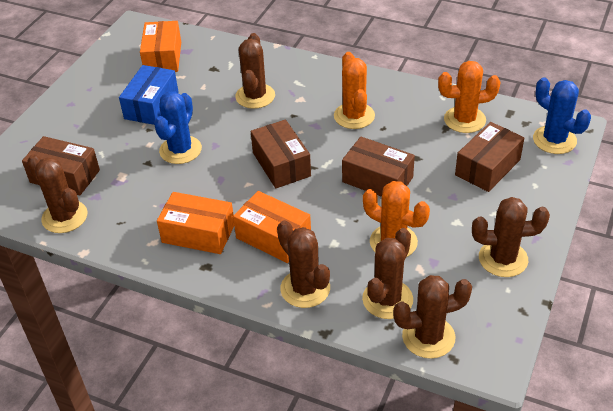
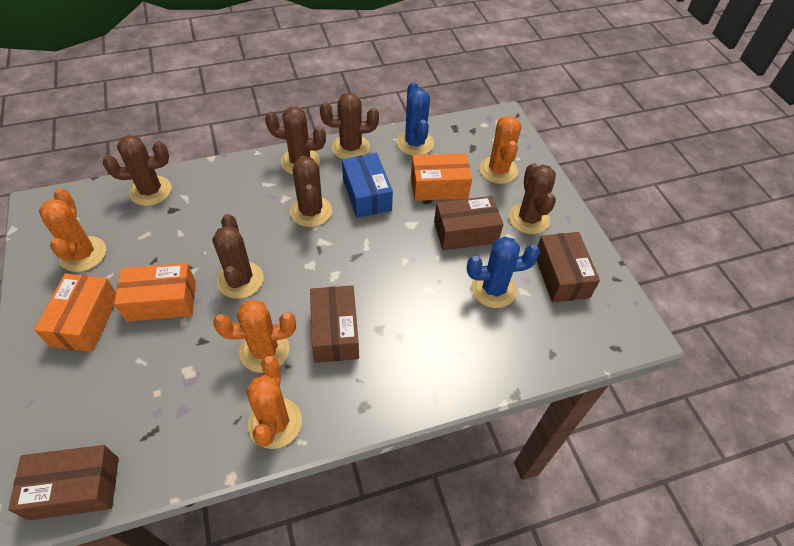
orange cactus: 3 -> 4

